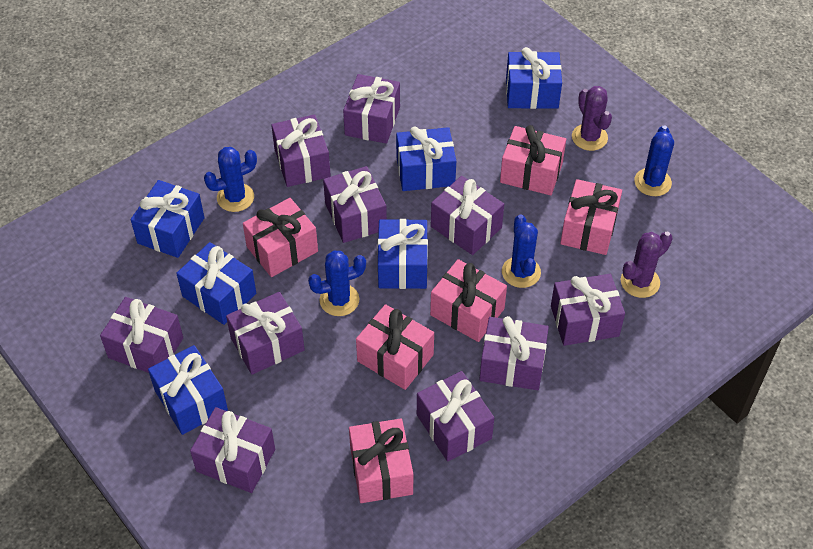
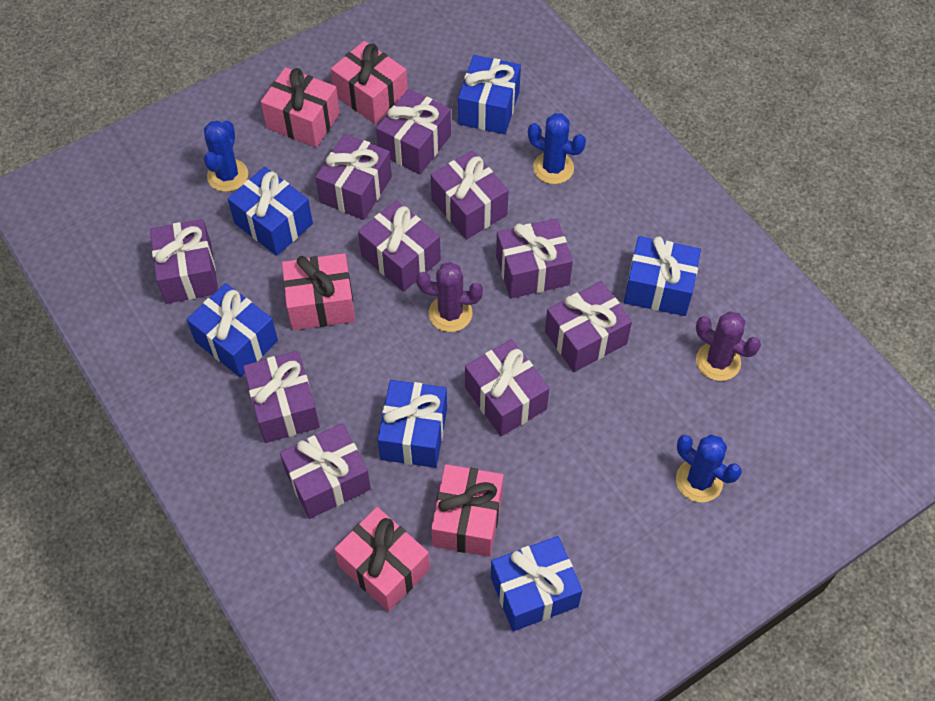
blue cactus: 4 -> 3
pink gift: 6 -> 5

